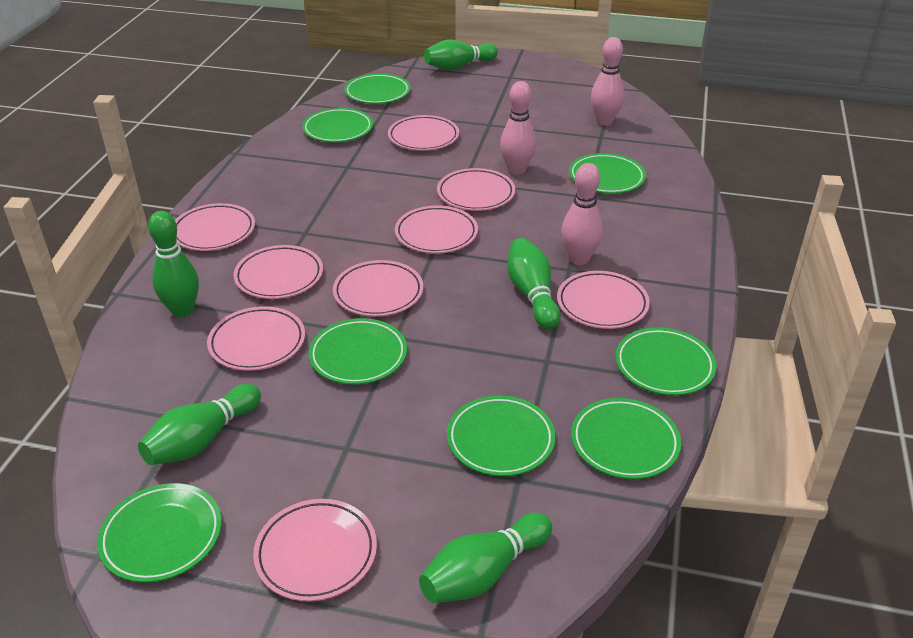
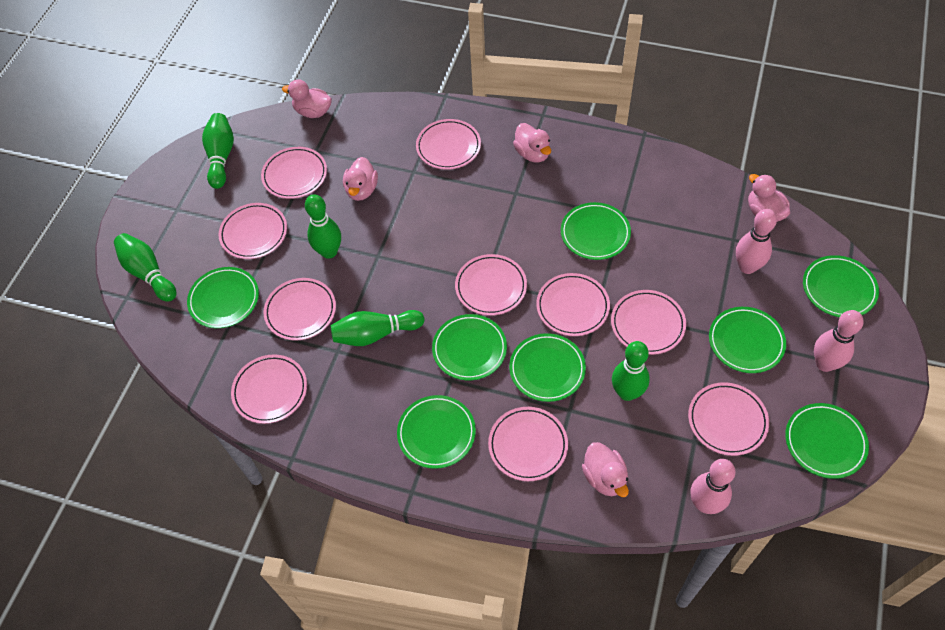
pink duck: 0 -> 5
pink plate: 9 -> 10

